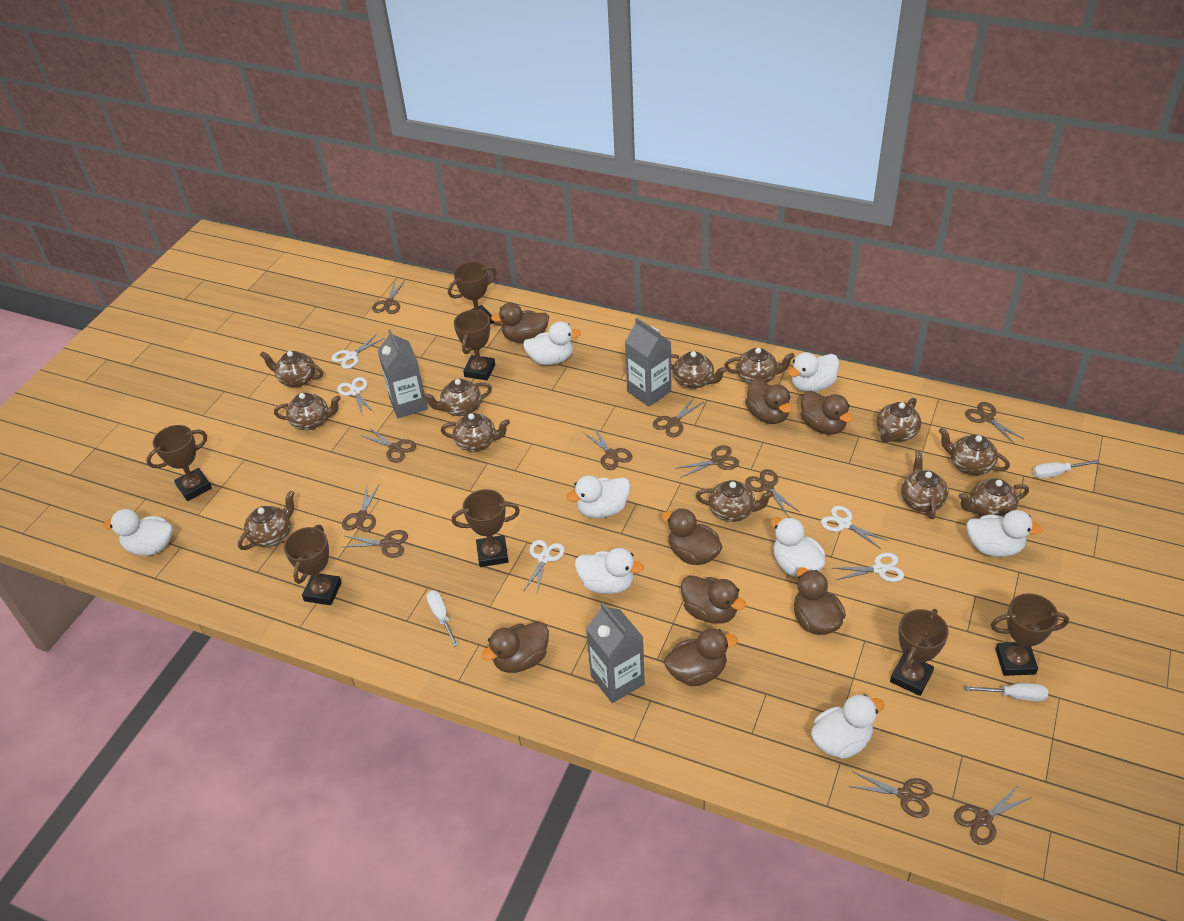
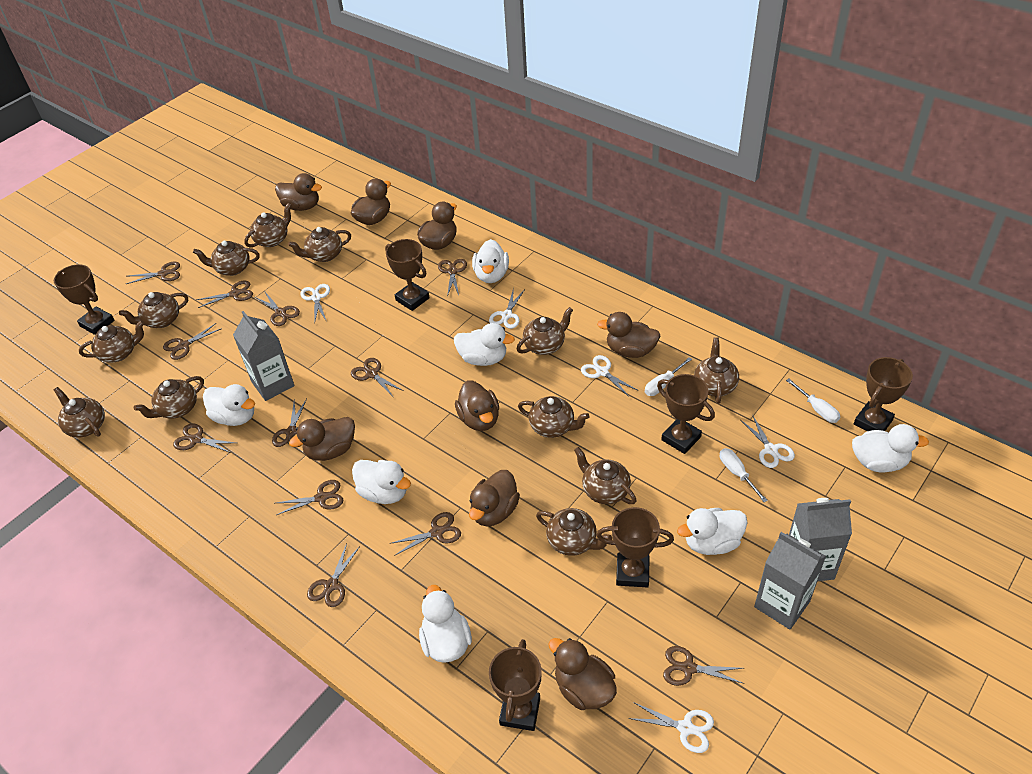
brown scissors: 11 -> 12
brown trophy: 7 -> 6
white duck: 8 -> 7

